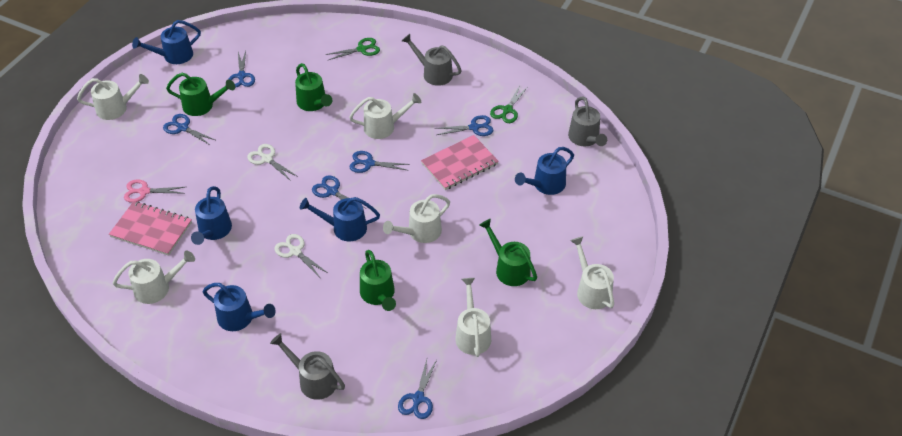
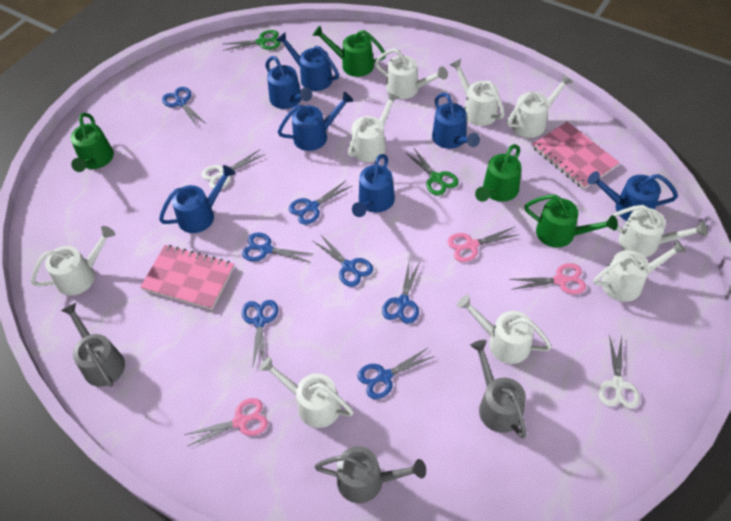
blue scissors: 6 -> 7
blue watering can: 5 -> 7
pink scissors: 1 -> 3
white watering can: 6 -> 9

